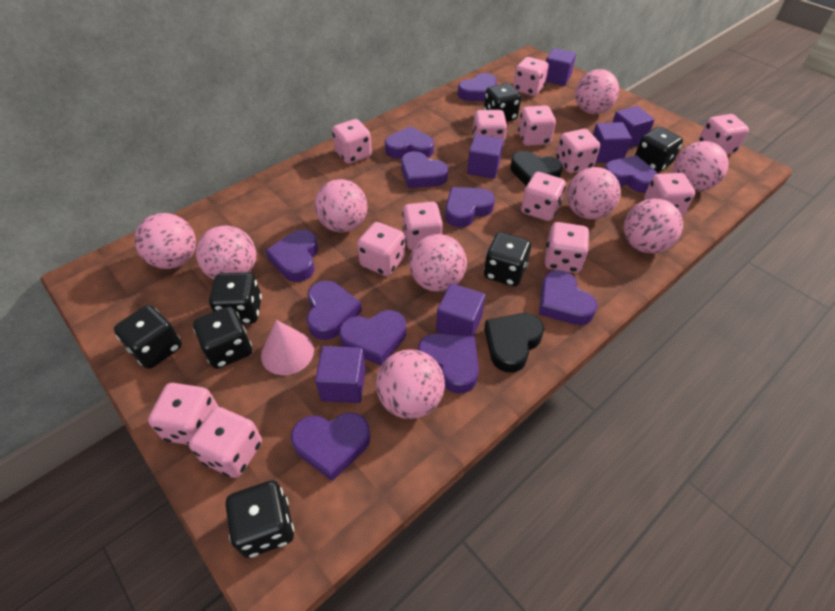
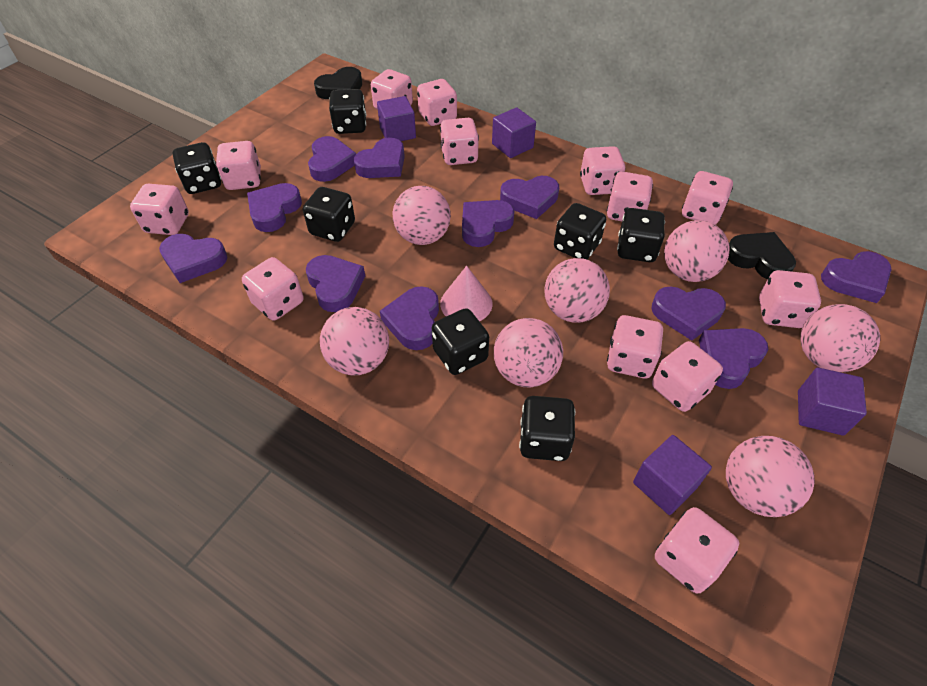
pink ball: 9 -> 7
purple cube: 6 -> 4

